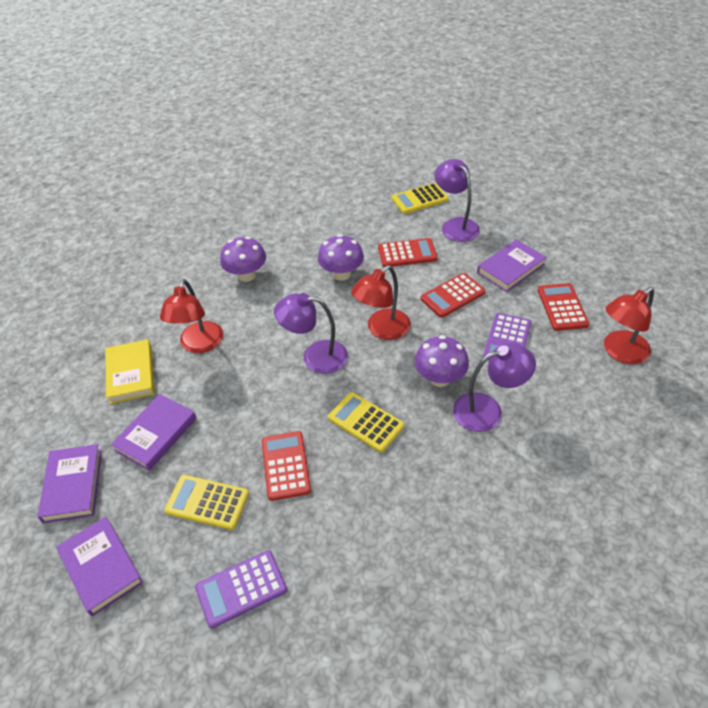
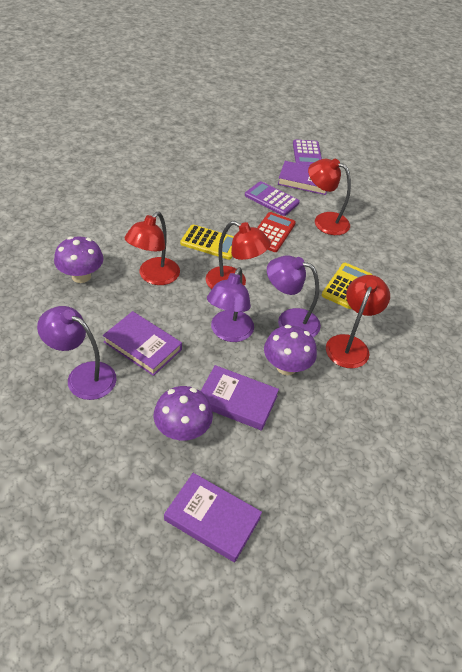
red calculator: 4 -> 1
red lamp: 3 -> 4
yellow book: 1 -> 0
yellow calculator: 3 -> 2

